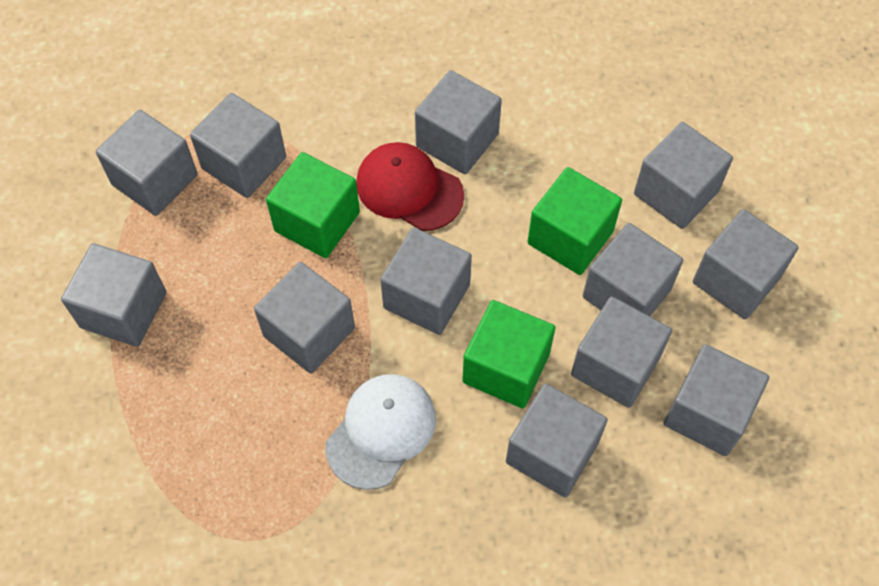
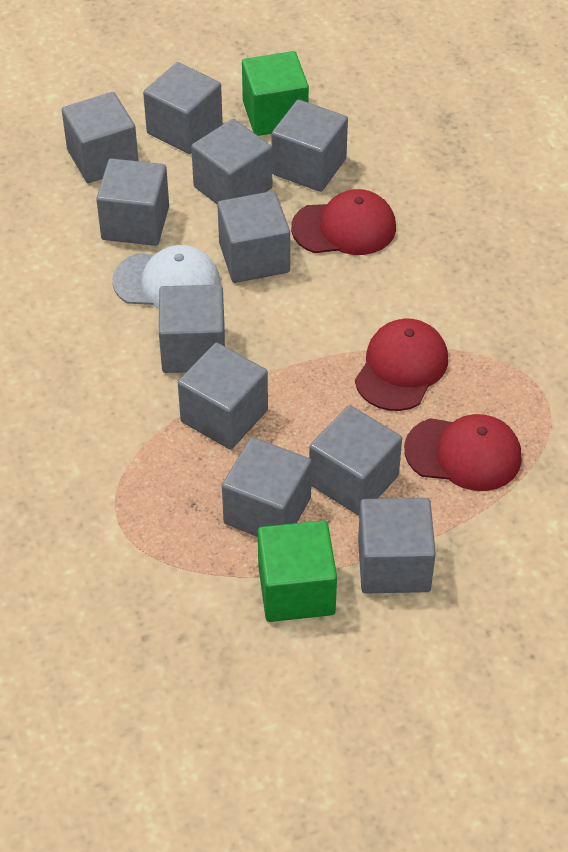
green cube: 3 -> 2
grey cube: 12 -> 11
red cap: 1 -> 3

